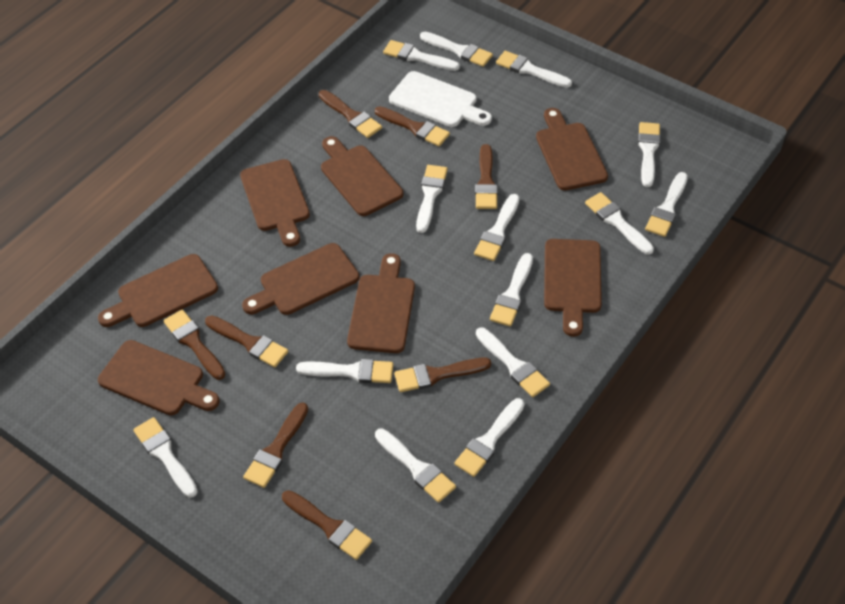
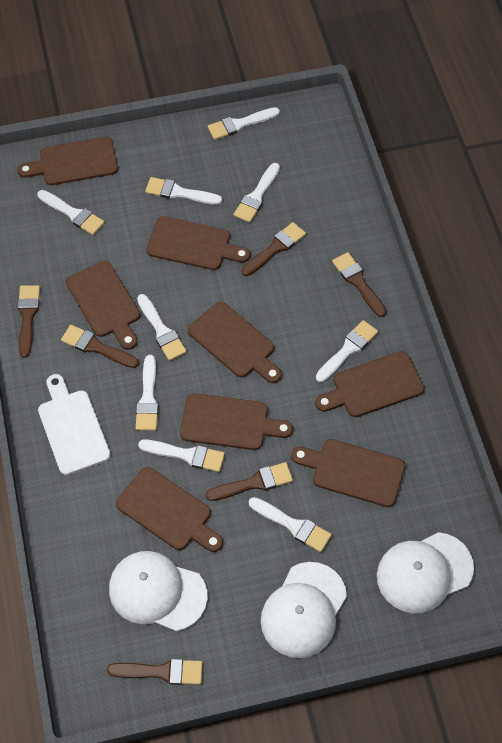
brown brush: 8 -> 6
white brush: 14 -> 9
white cap: 0 -> 3

